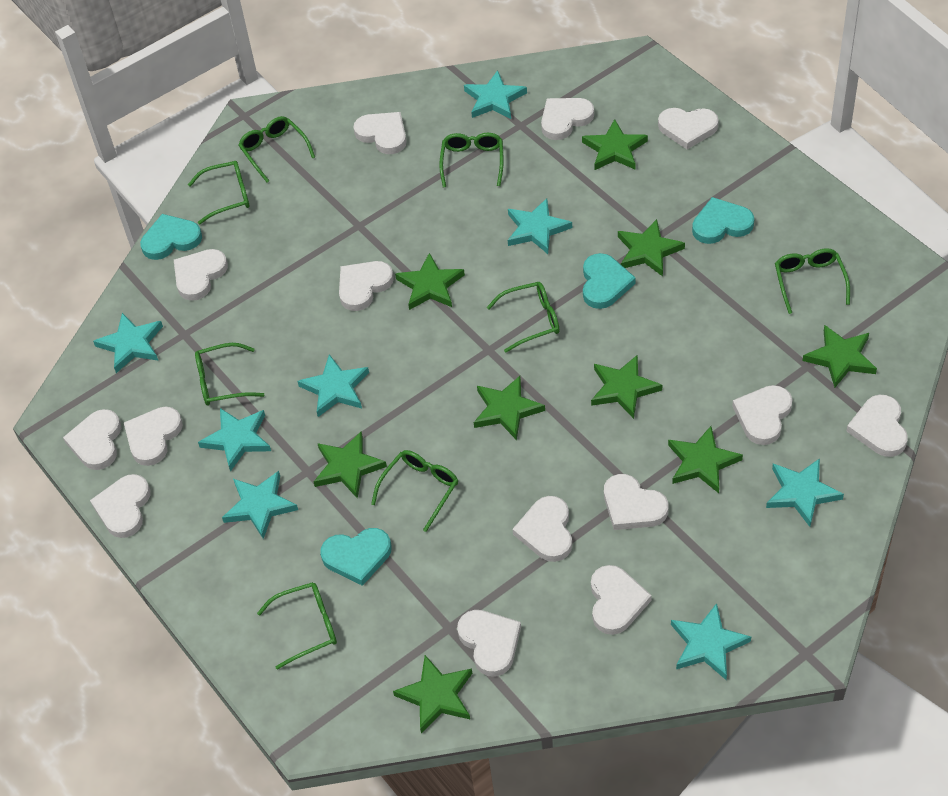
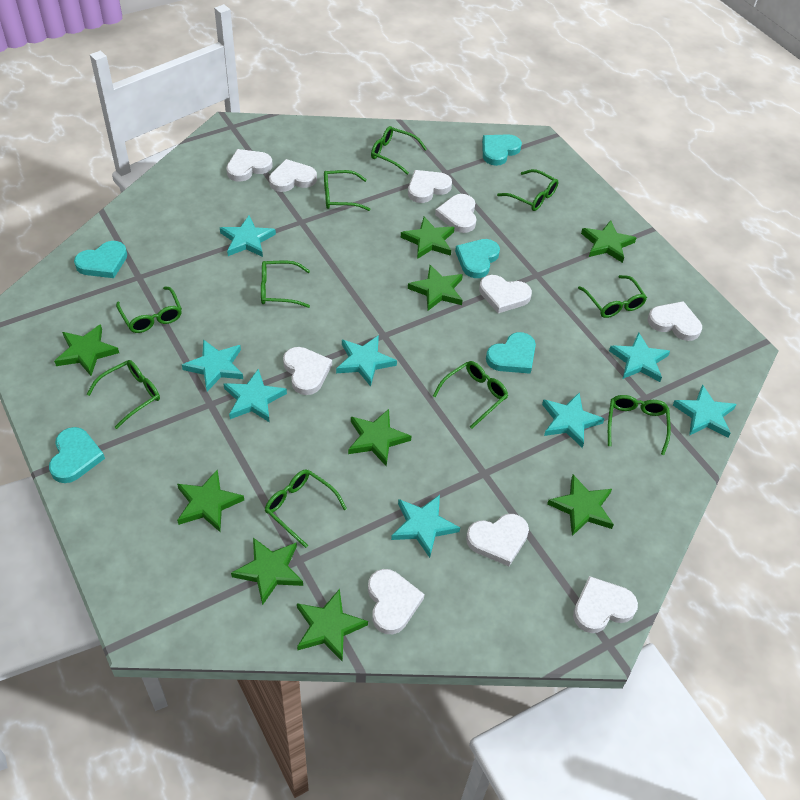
green glasses: 8 -> 10
turquoise heart: 4 -> 5
white heart: 14 -> 10

